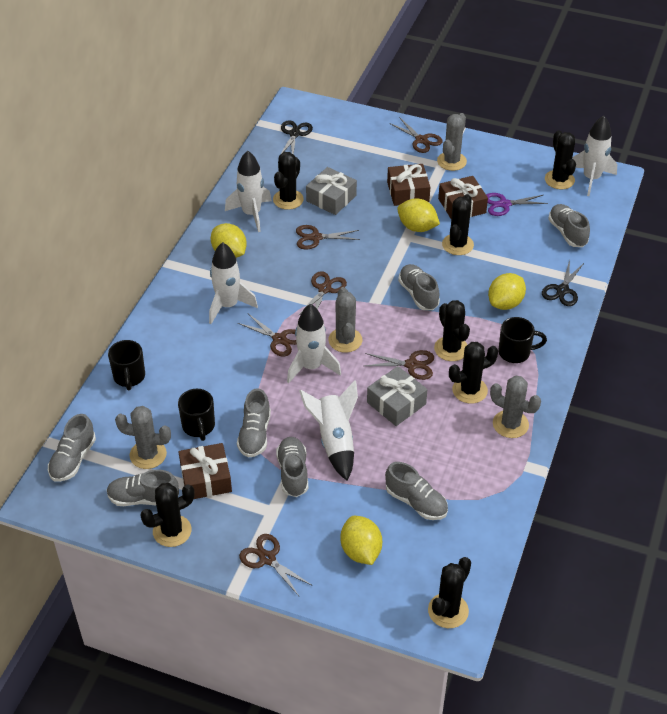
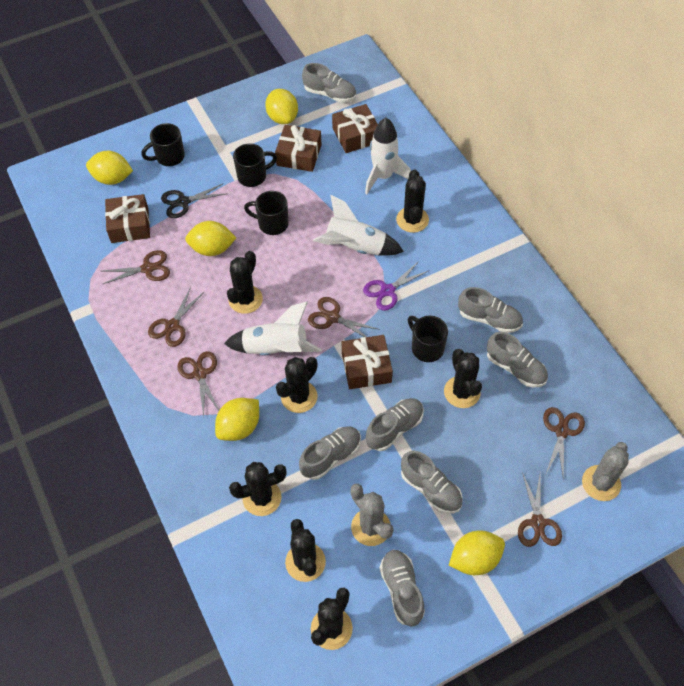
black mug: 3 -> 4
black scissors: 2 -> 1
brown gift: 3 -> 4
grey cactus: 4 -> 2
grey gift: 2 -> 0
white rocket: 5 -> 3
yellow lemon: 4 -> 5

